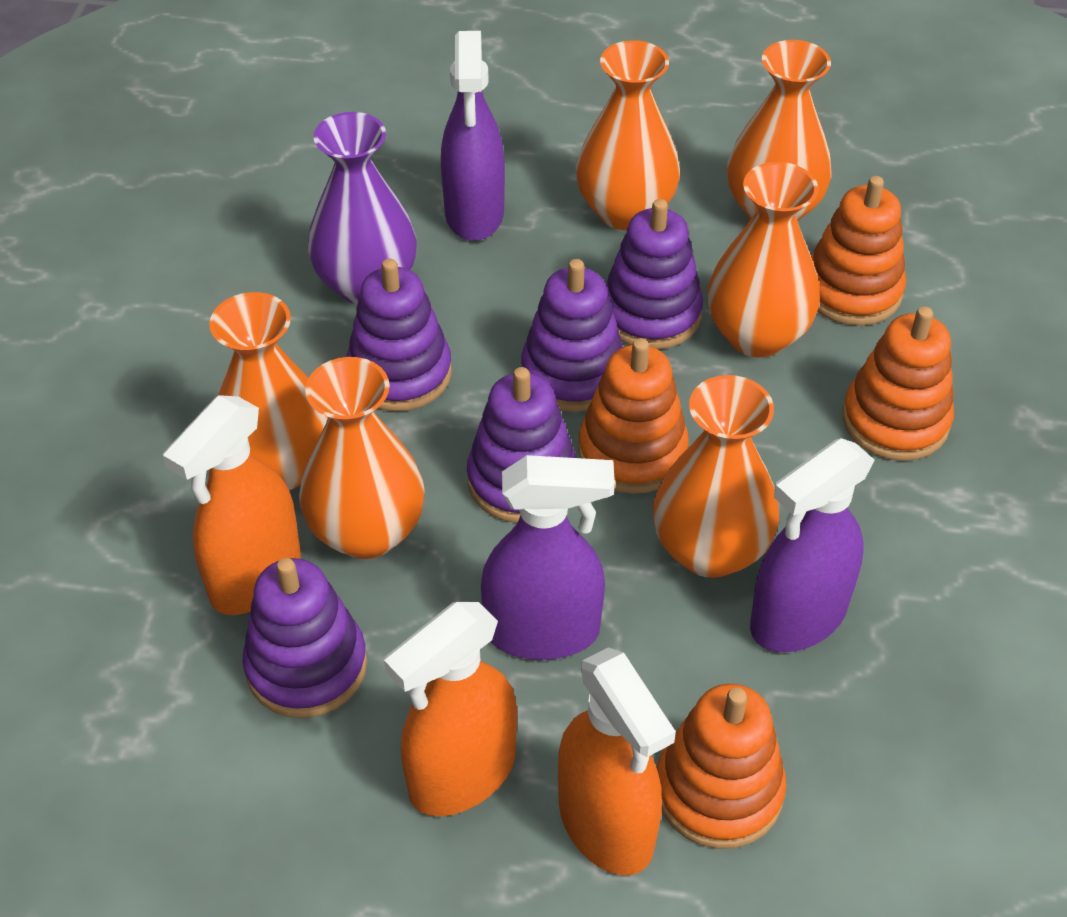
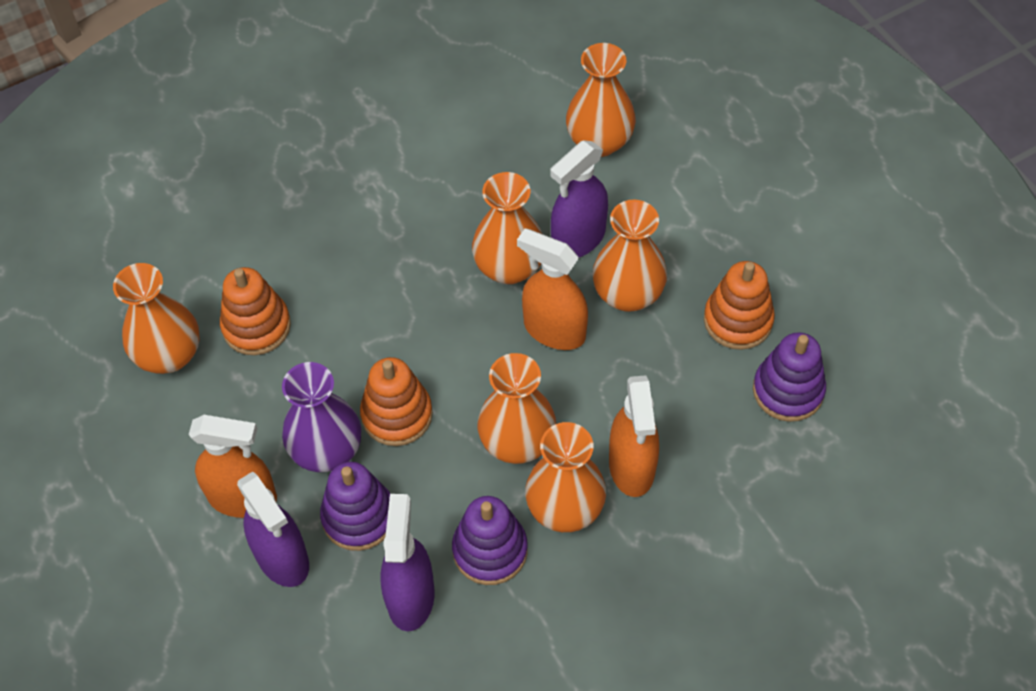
orange stacking toy: 4 -> 3
purple stacking toy: 5 -> 3

